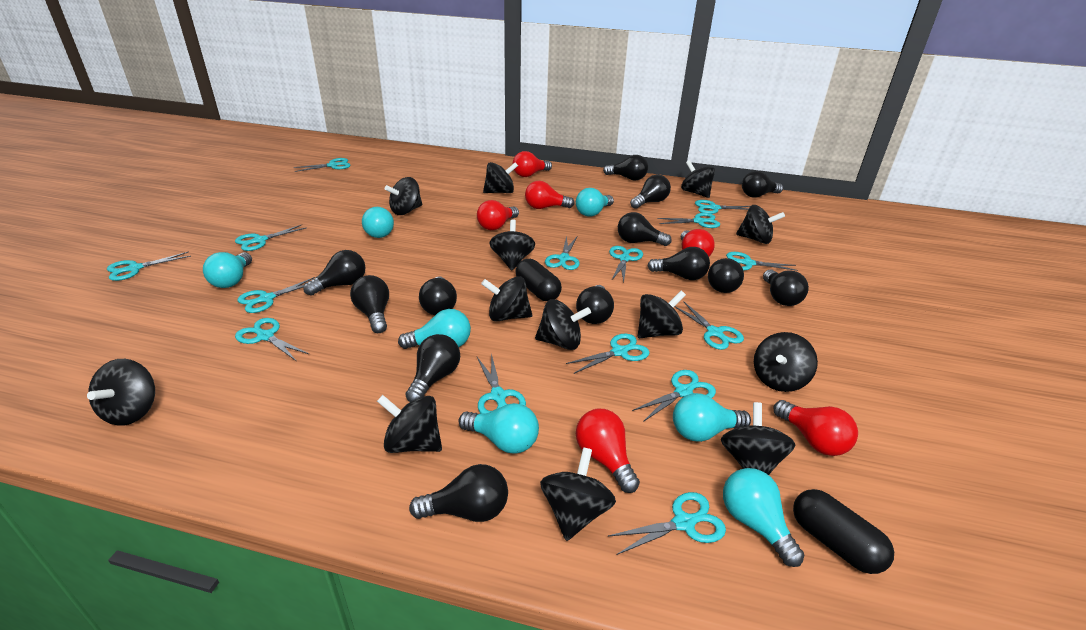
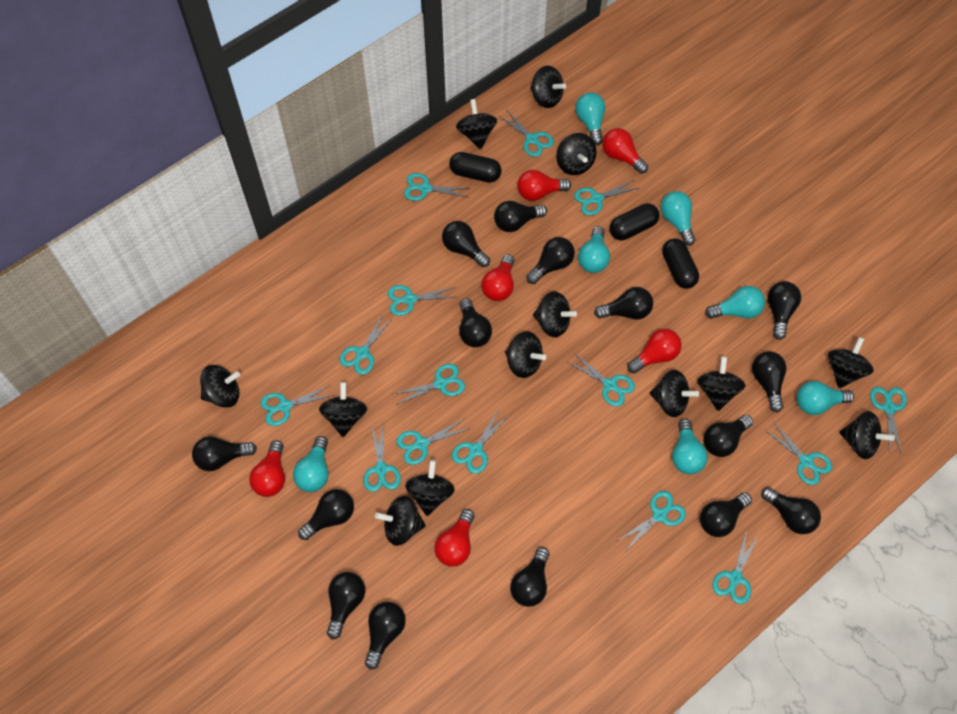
black capsule: 2 -> 3
black light bulb: 13 -> 15

